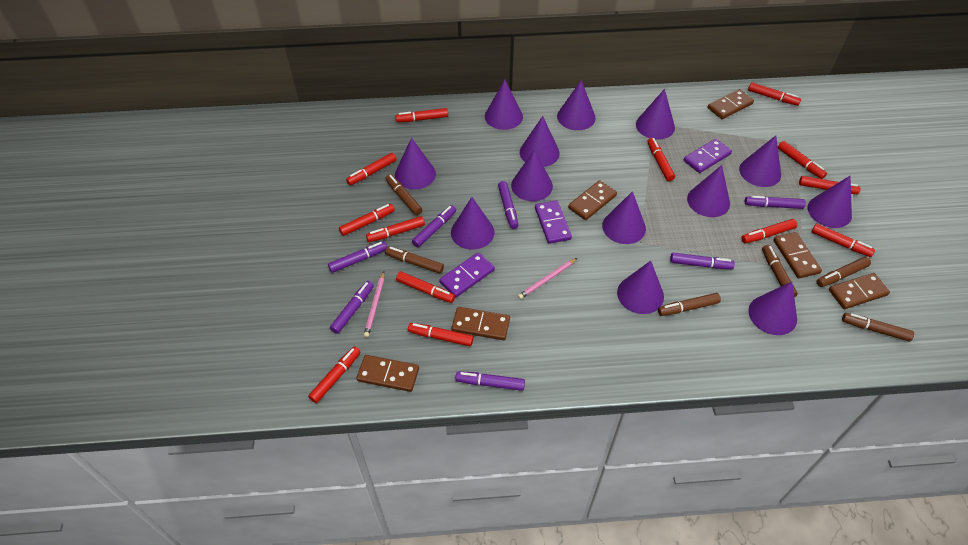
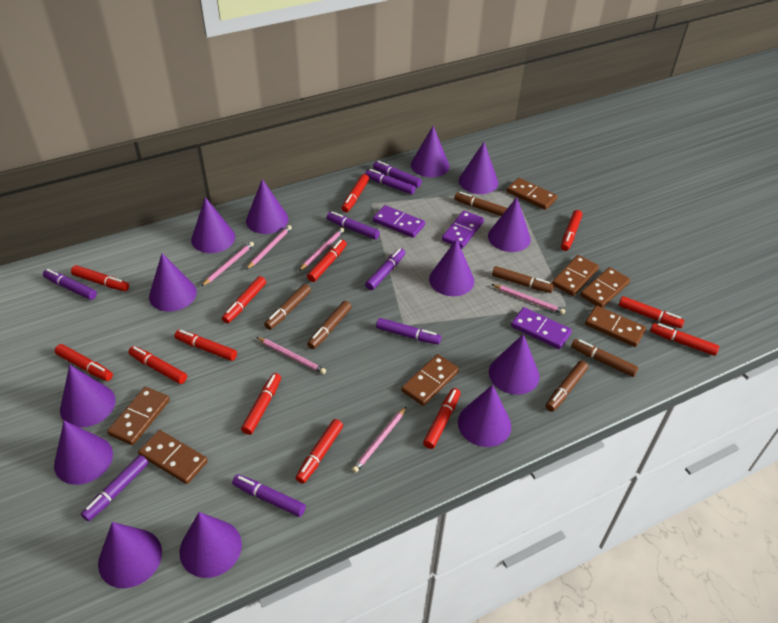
brown domino: 6 -> 7
pink pencil: 2 -> 6
purple marker: 7 -> 8

